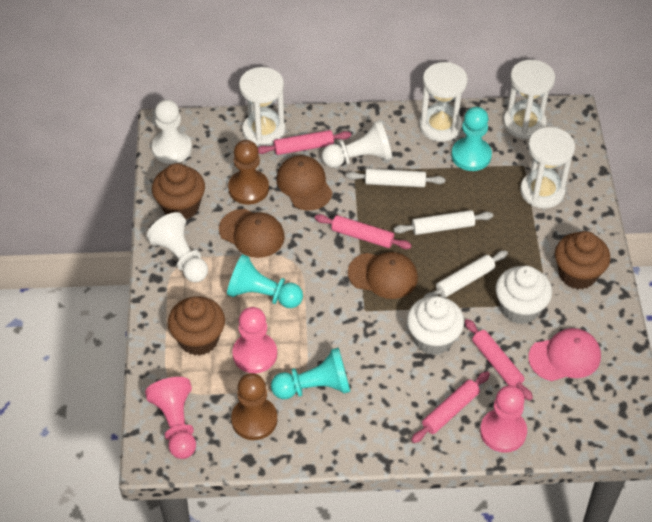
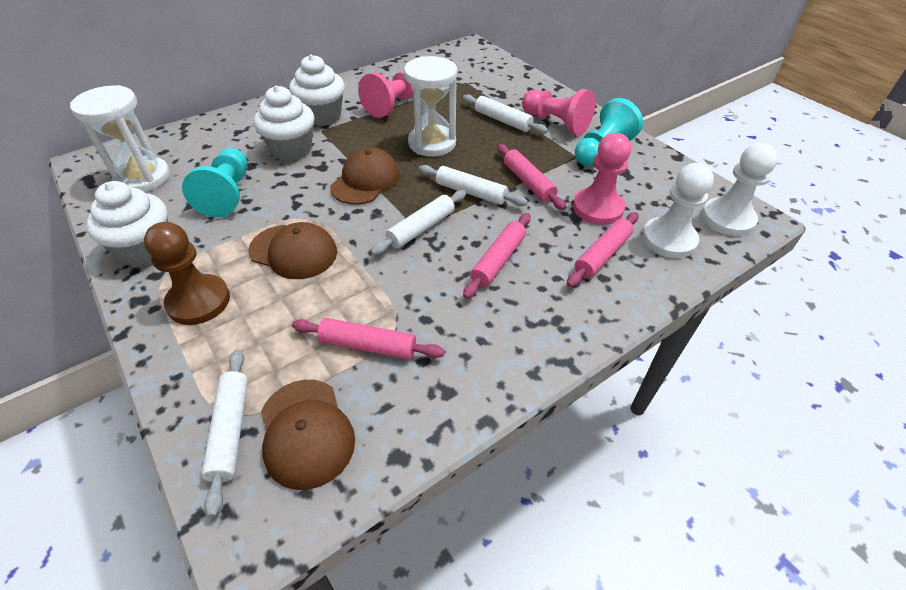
brown cupcake: 3 -> 0
brown pawn: 2 -> 1
pink cap: 1 -> 0
turquoise pawn: 3 -> 2
white cupcake: 2 -> 3
white hourglass: 4 -> 2
white pawn: 3 -> 2
white rolling pin: 3 -> 4

